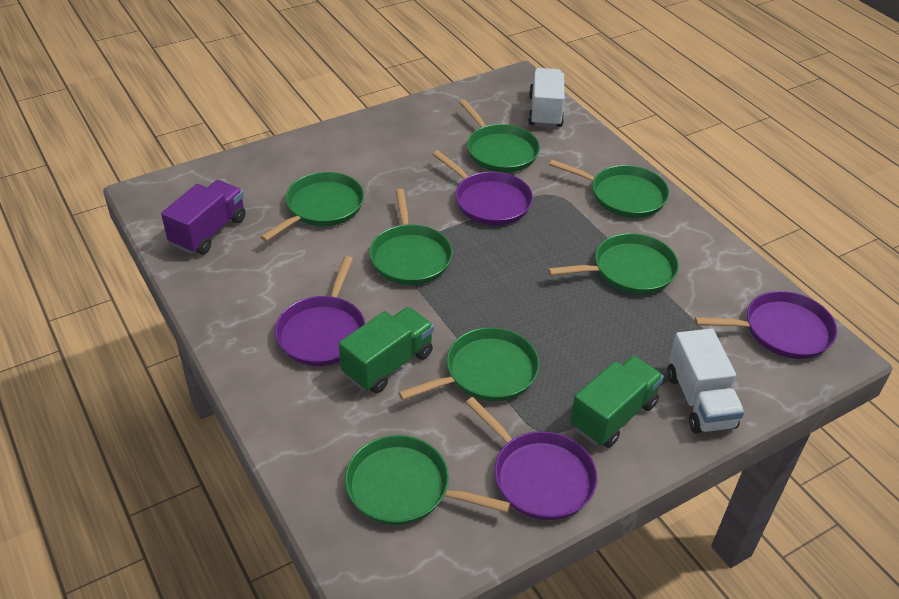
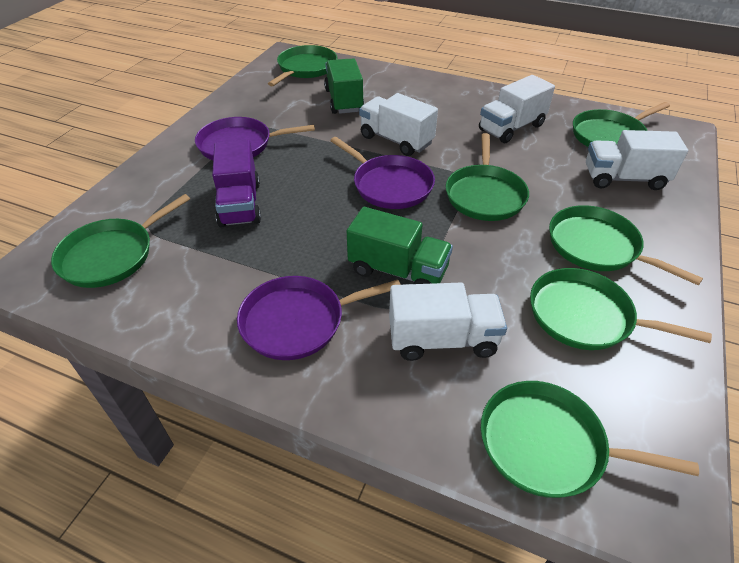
purple pan: 4 -> 3
white truck: 2 -> 4

